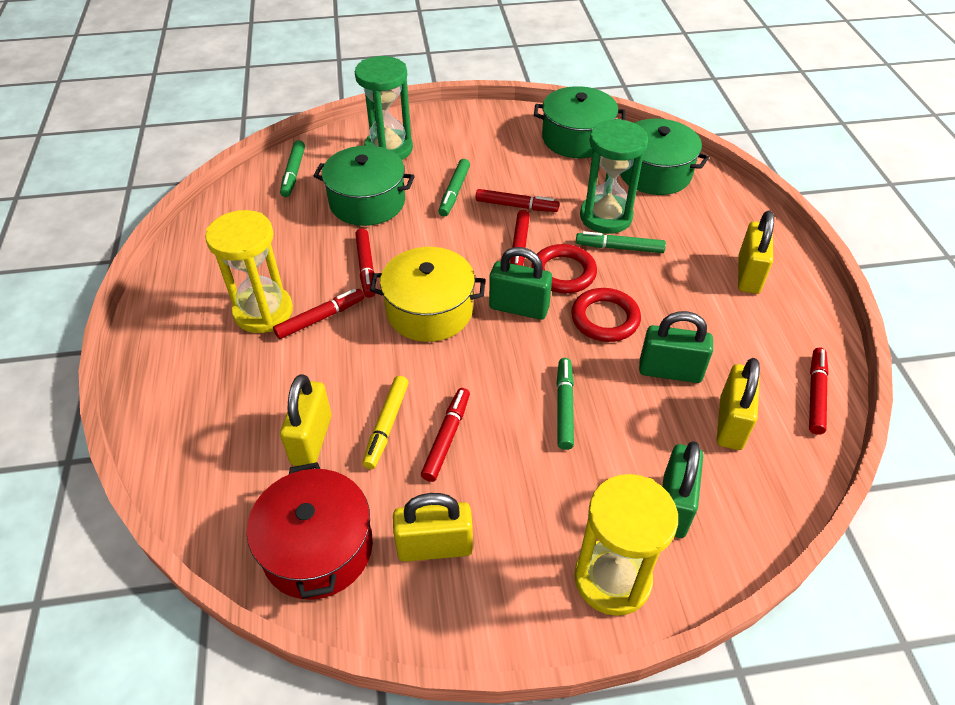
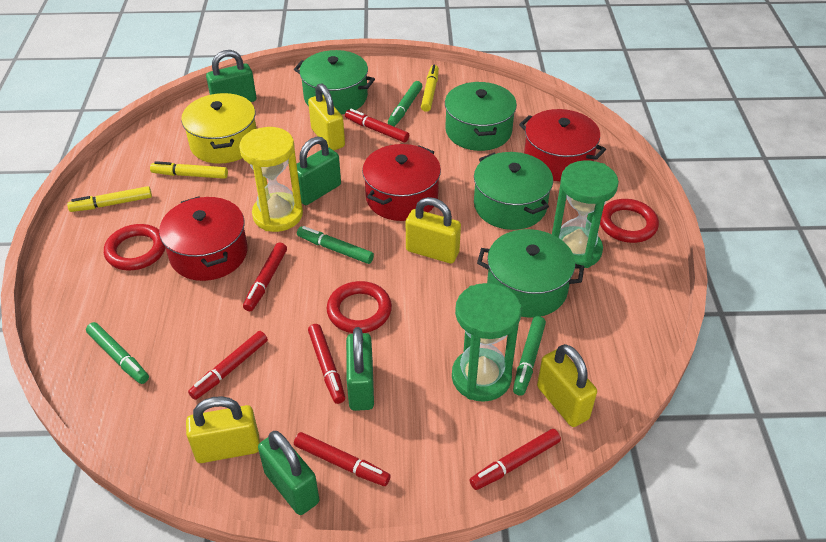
green padlock: 3 -> 4
green pot: 3 -> 4
red pot: 1 -> 3
red ring: 2 -> 3
yellow hourglass: 2 -> 1
yellow marker: 1 -> 3

